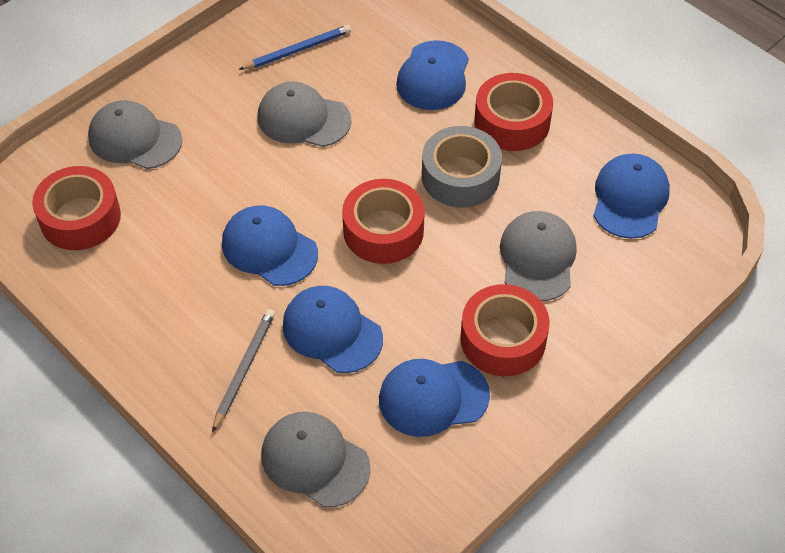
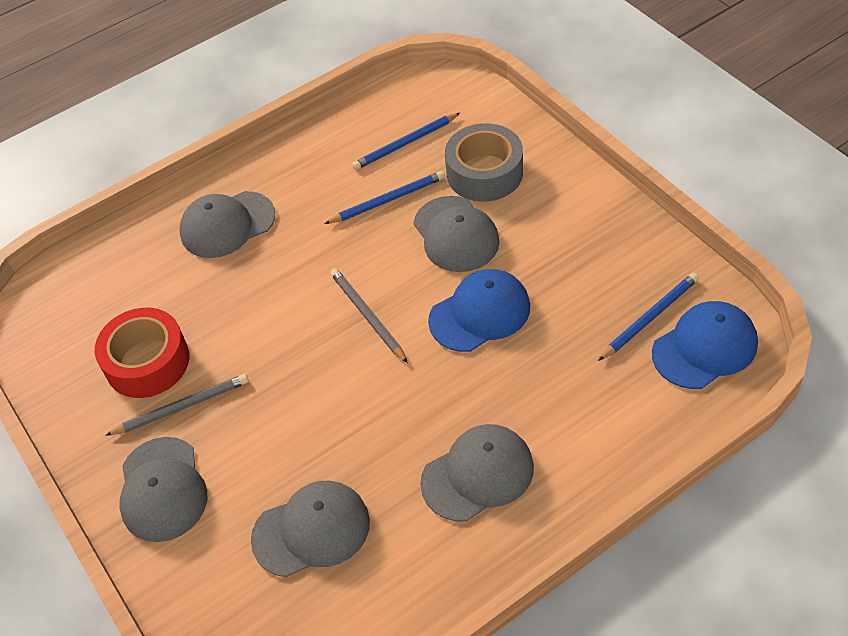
blue cap: 5 -> 2
blue pencil: 1 -> 3
grey cap: 4 -> 5
grey pencil: 1 -> 2
red tape: 4 -> 1

